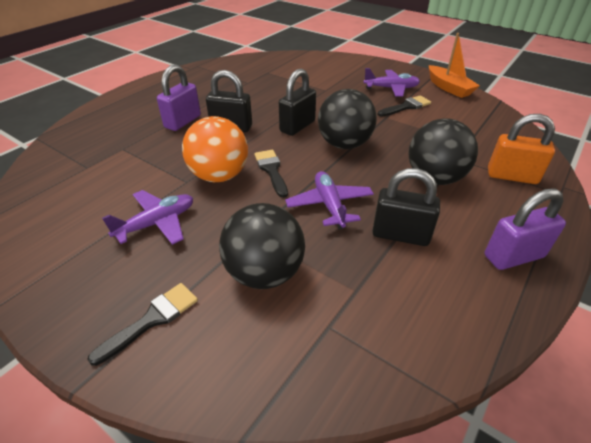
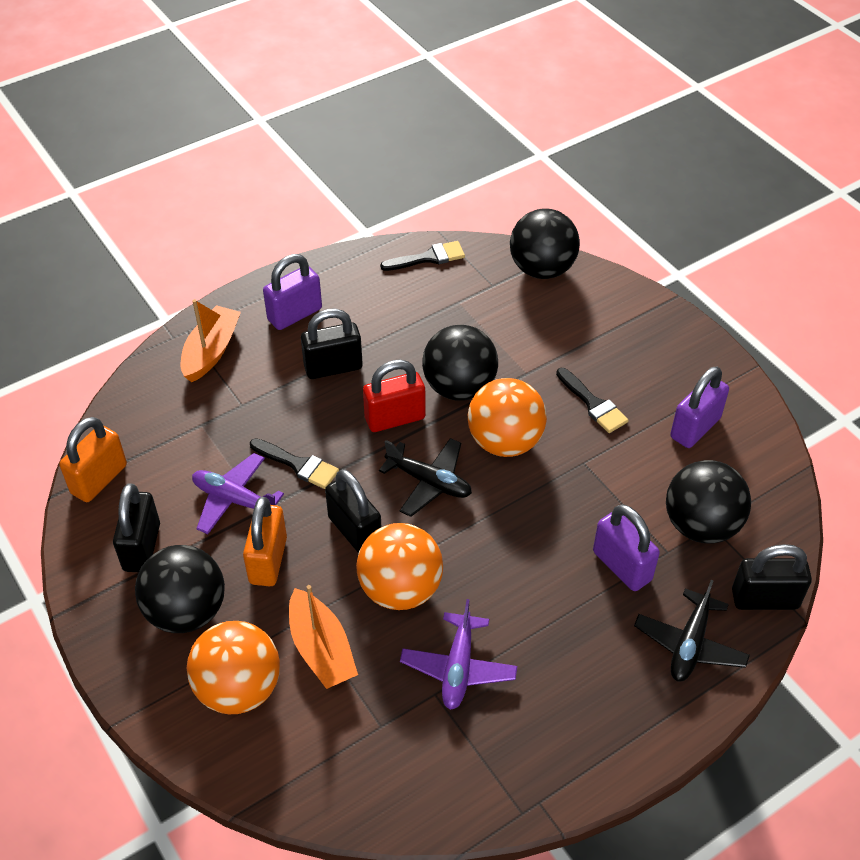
black ball: 3 -> 4
black padlock: 3 -> 4
black plane: 0 -> 2
orange ball: 1 -> 3
orange boat: 1 -> 2
orange padlock: 1 -> 2
purple padlock: 2 -> 3
purple plane: 3 -> 2
red padlock: 0 -> 1

